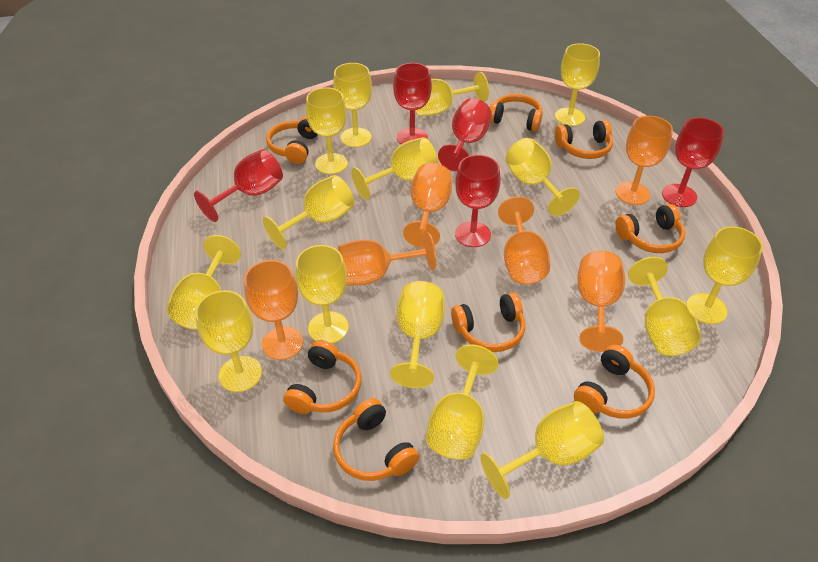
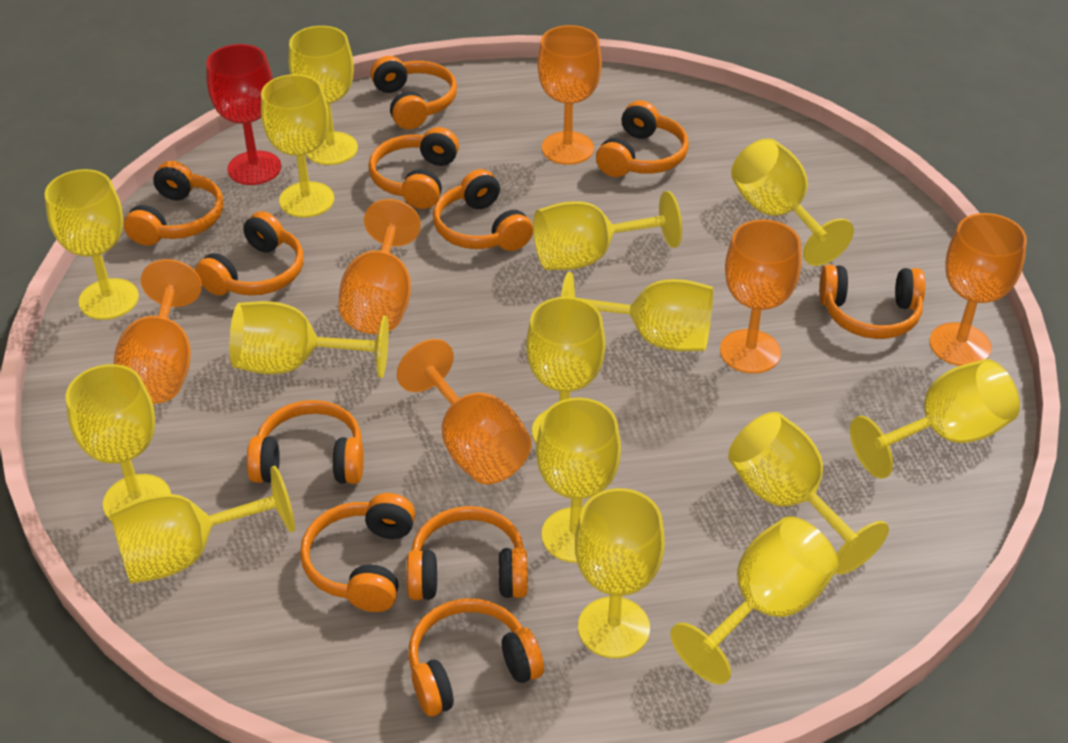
orange headphones: 8 -> 11
red goblet: 5 -> 1

